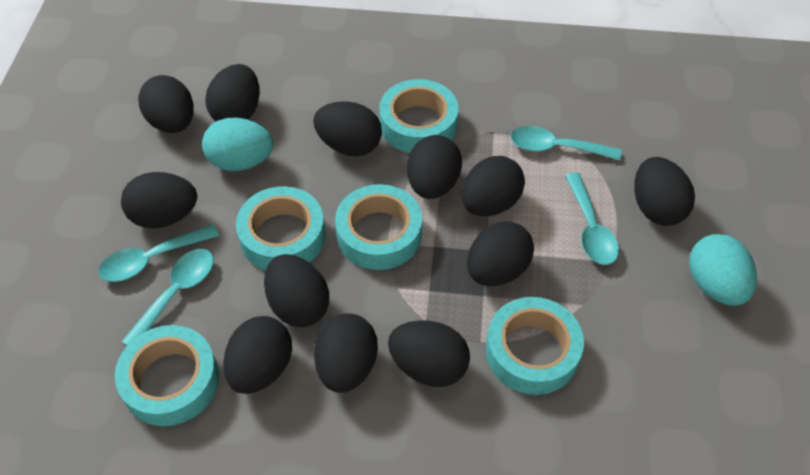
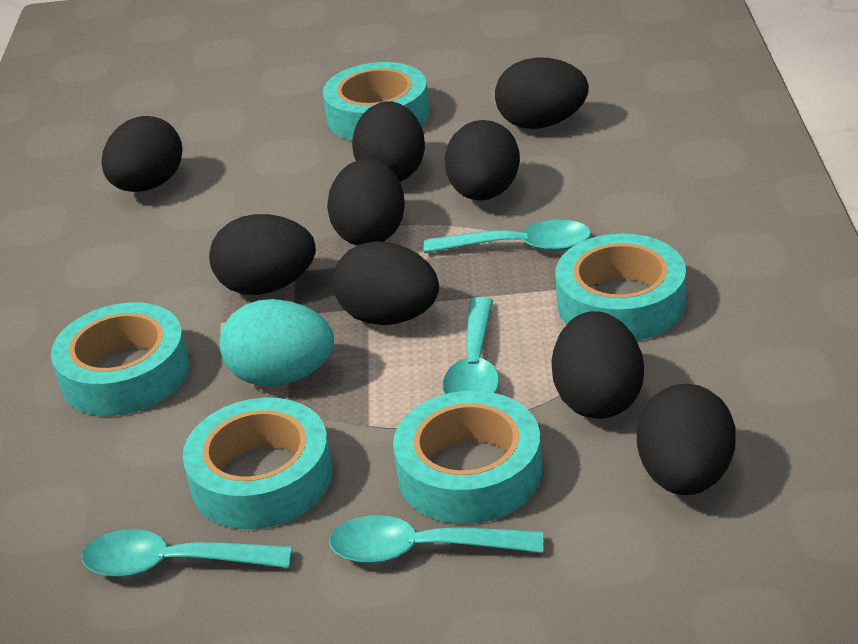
black egg: 12 -> 9
turquoise egg: 2 -> 1

